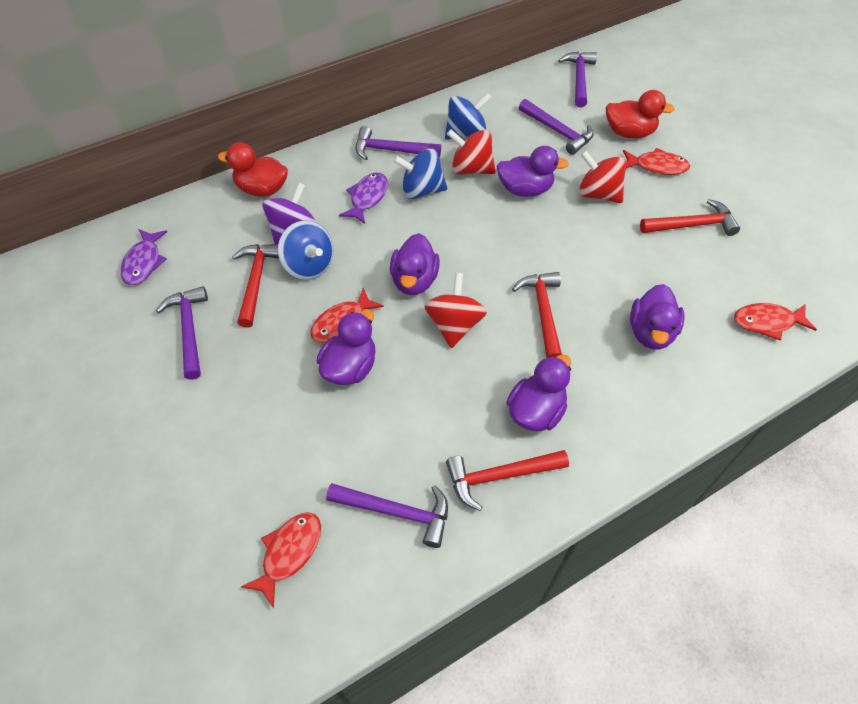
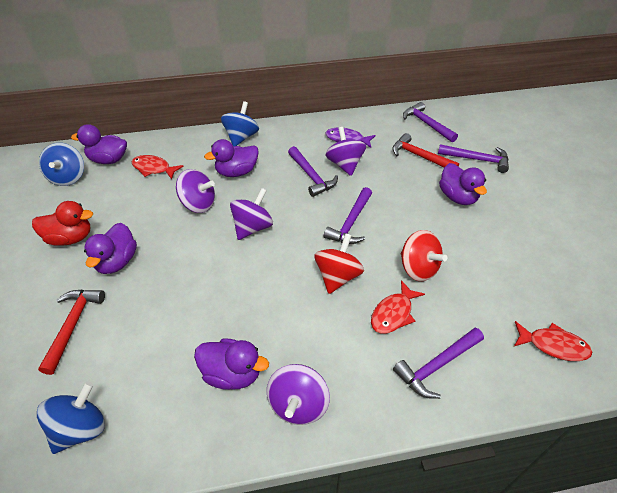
purple fish: 2 -> 1
purple spinning top: 1 -> 4
red duck: 2 -> 1
red fish: 4 -> 3
red hammer: 4 -> 2
red spinning top: 3 -> 2

